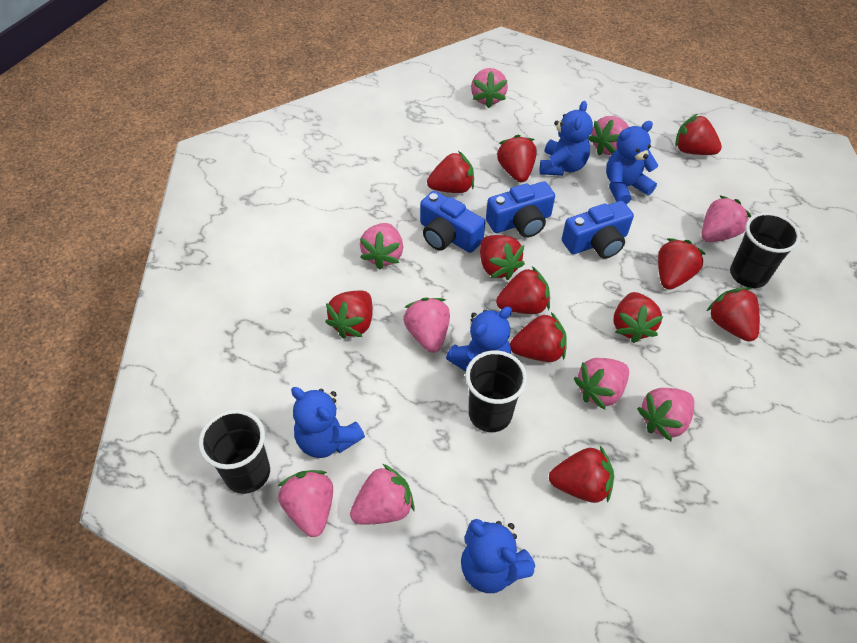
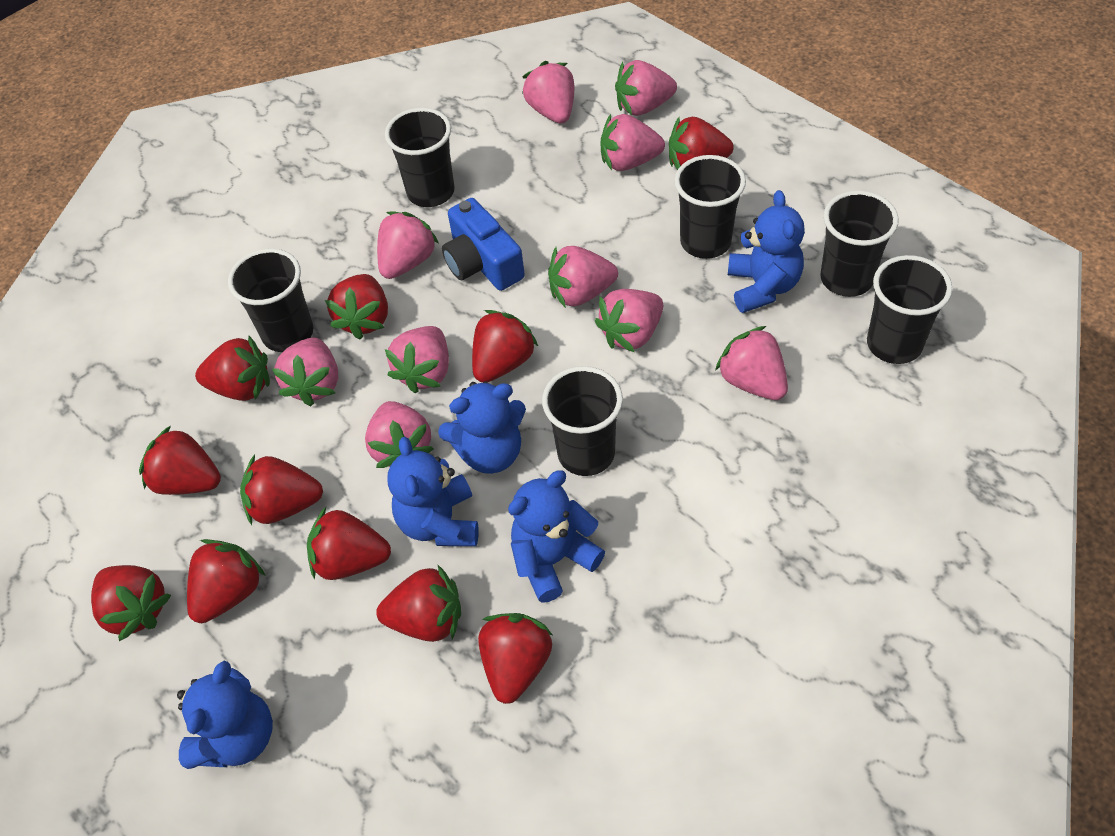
black cup: 3 -> 6
blue camera: 3 -> 1
pink strawberry: 9 -> 10

